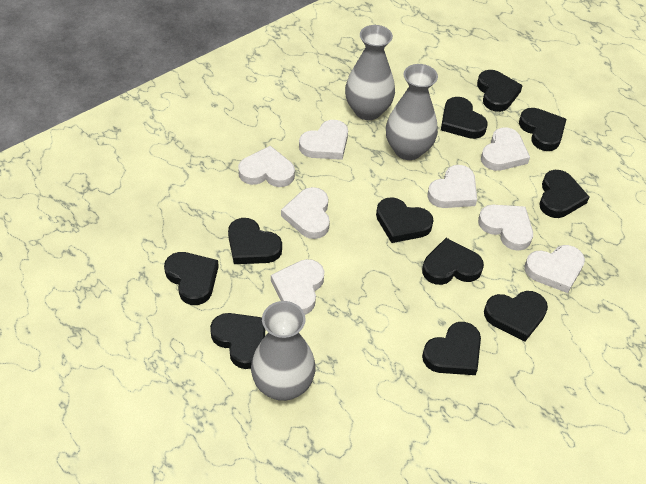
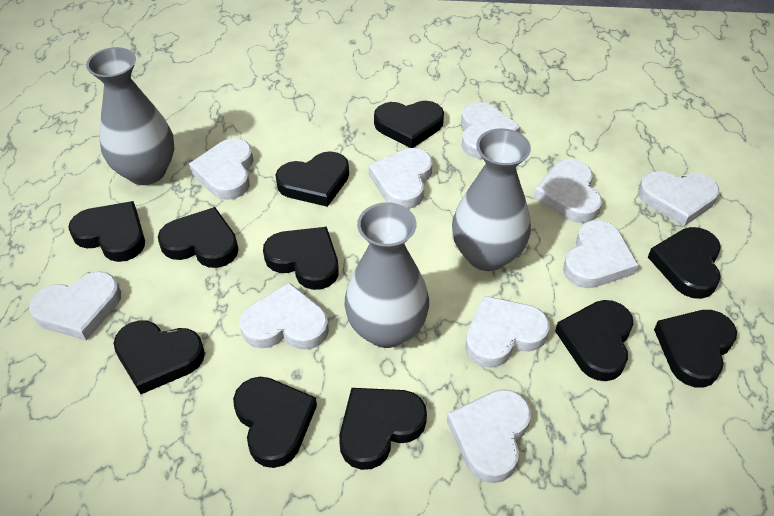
white heart: 8 -> 10

